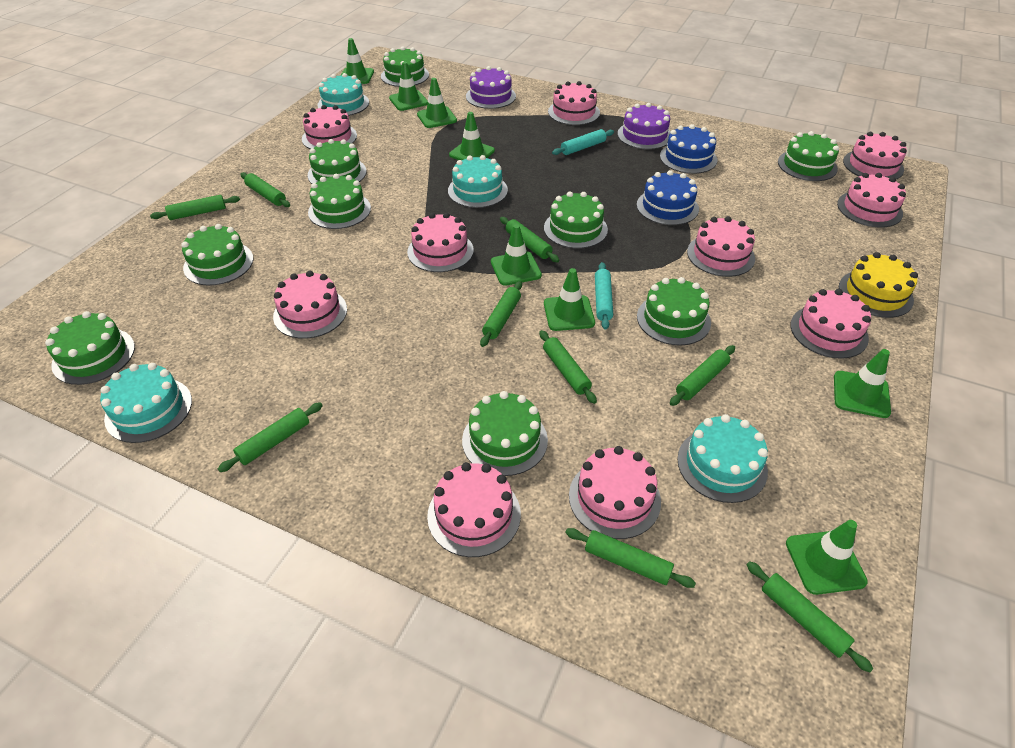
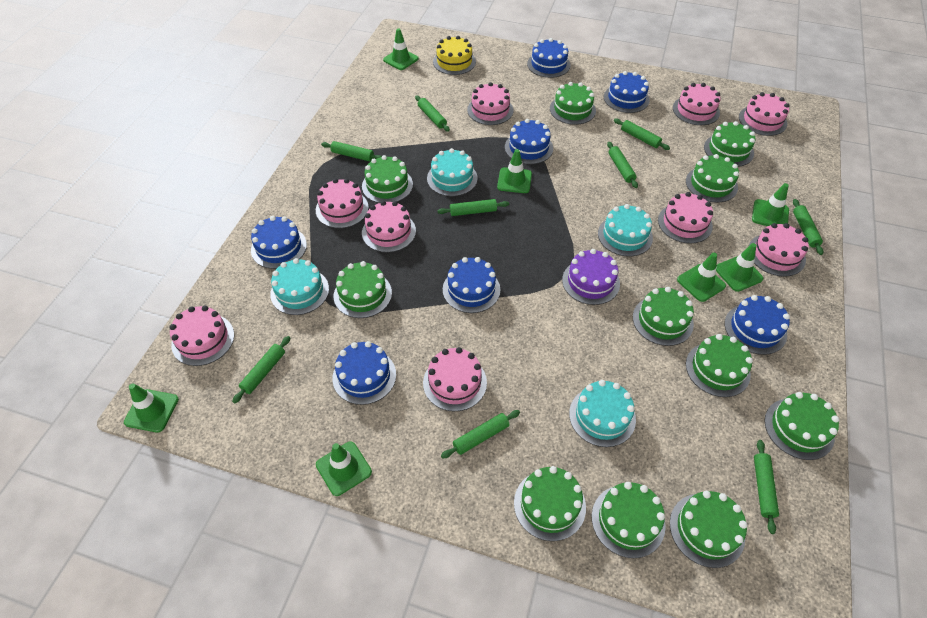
blue cake: 2 -> 7
green cake: 9 -> 11
green traffic cone: 8 -> 7
pink cake: 10 -> 9
purple cake: 2 -> 1
turquoise rolling pin: 2 -> 0

